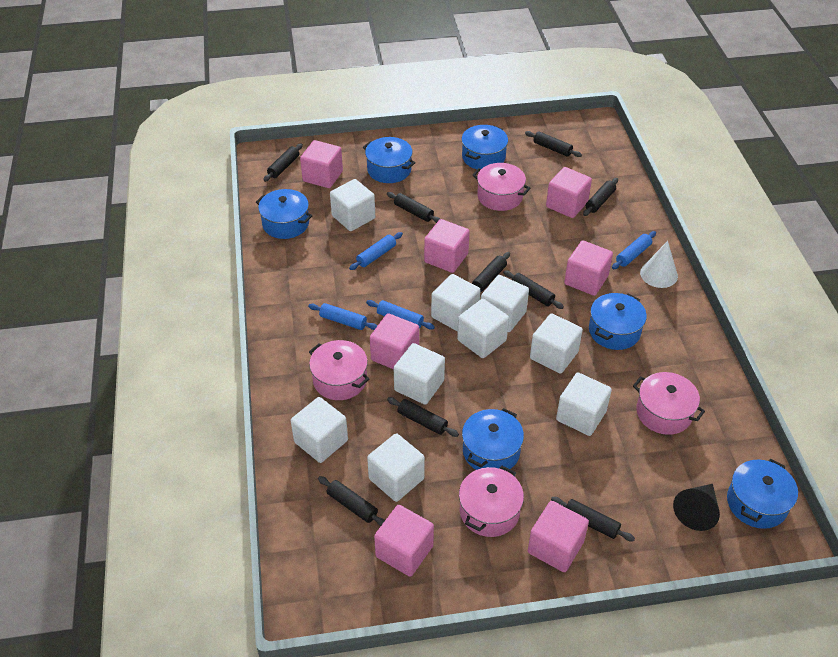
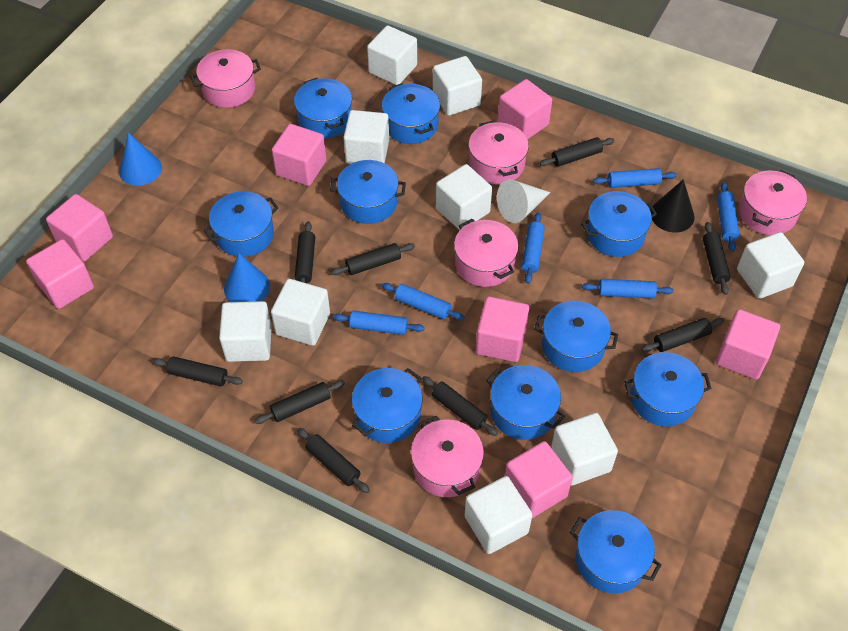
blue cone: 0 -> 2
blue pot: 6 -> 10
blue rolling pin: 4 -> 6
pink pot: 4 -> 5

